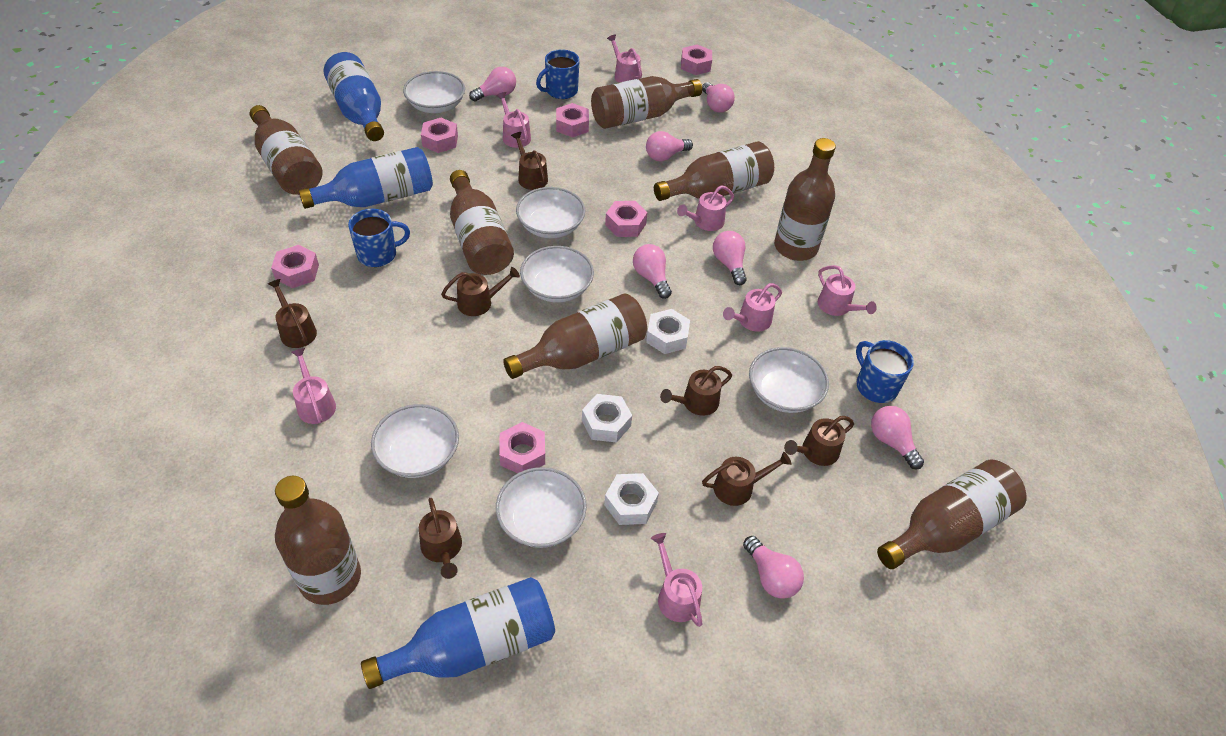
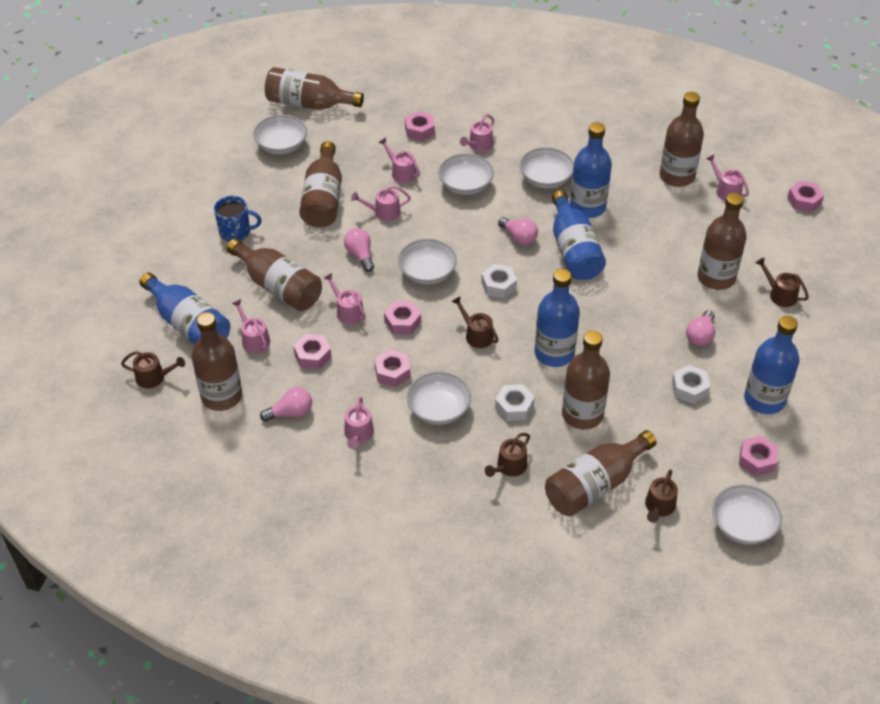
blue bottle: 3 -> 5
blue mug: 3 -> 1
brown watering can: 7 -> 5
pink light bulb: 7 -> 4

